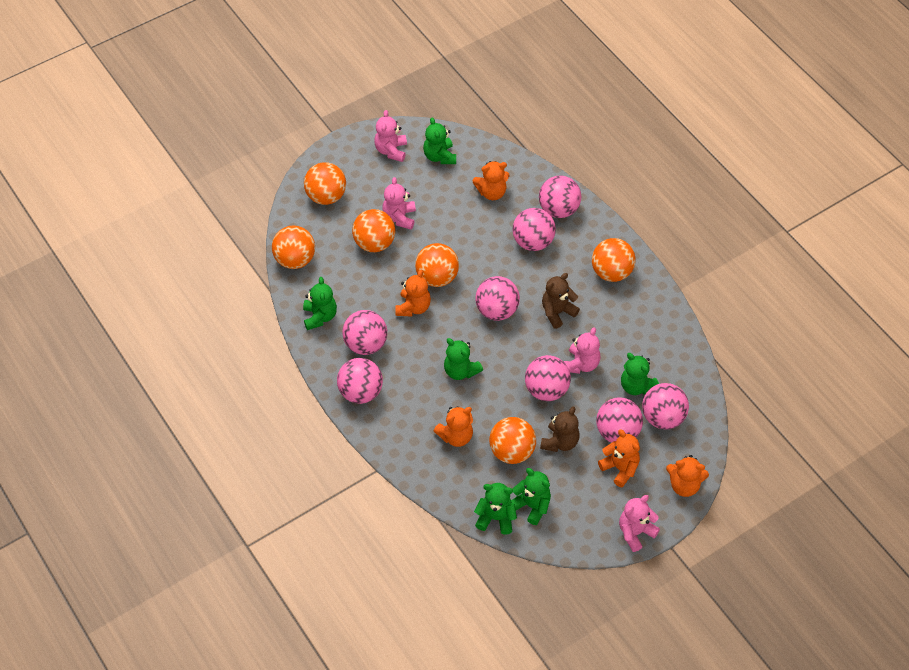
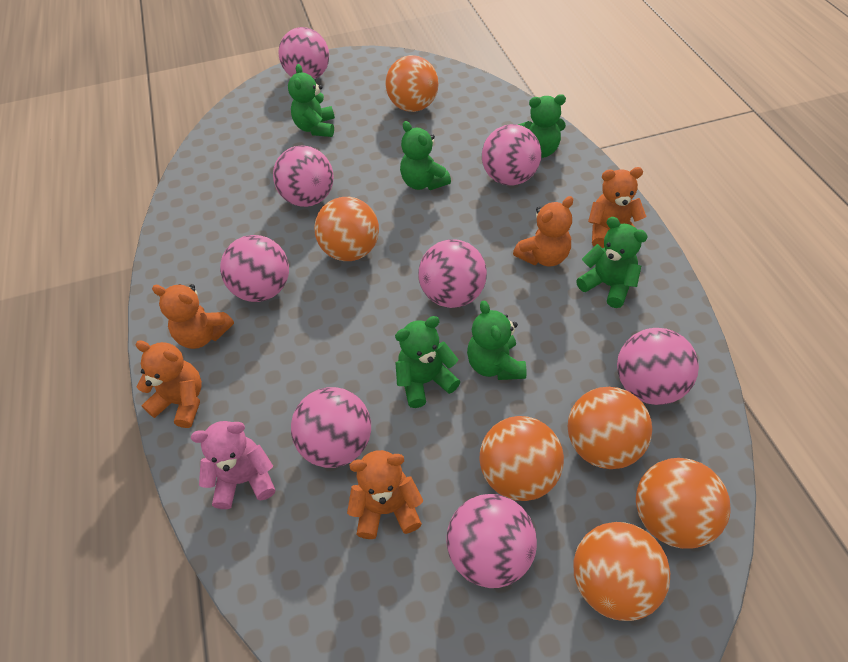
brown teddy bear: 2 -> 0
pink teddy bear: 4 -> 1

